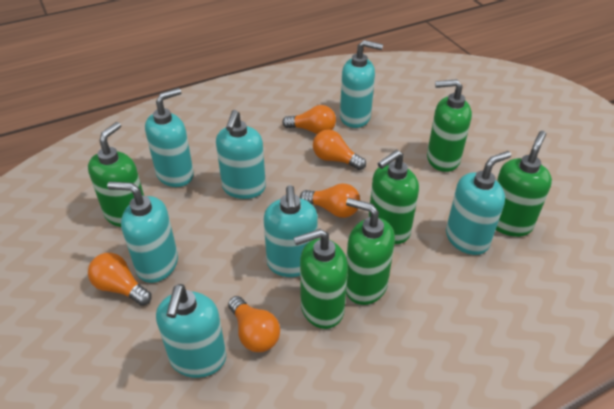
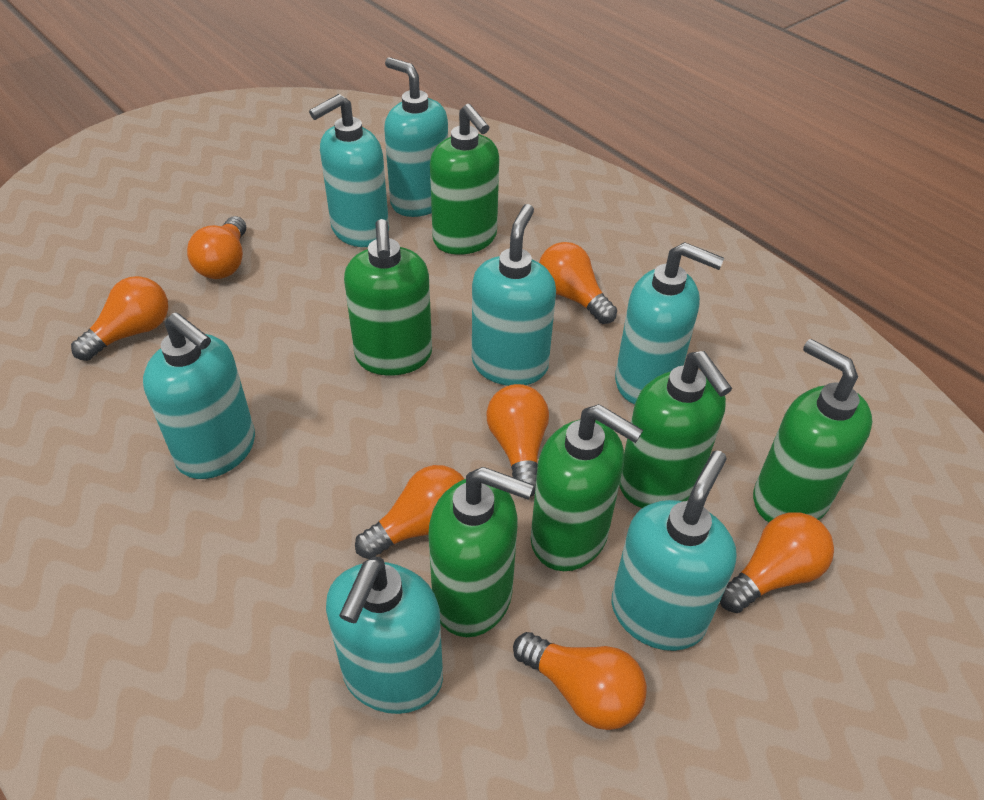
orange light bulb: 5 -> 7

